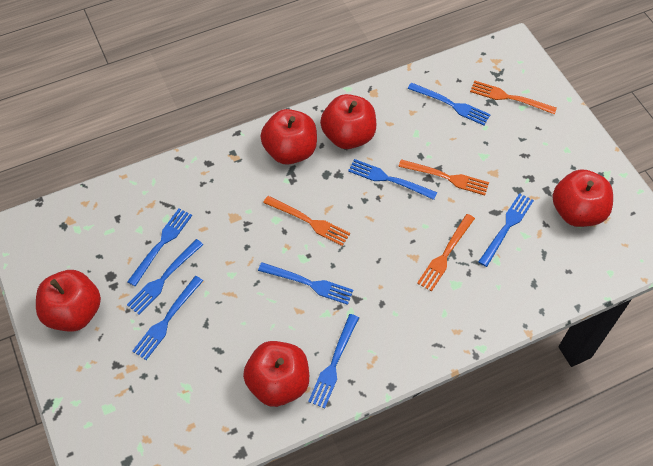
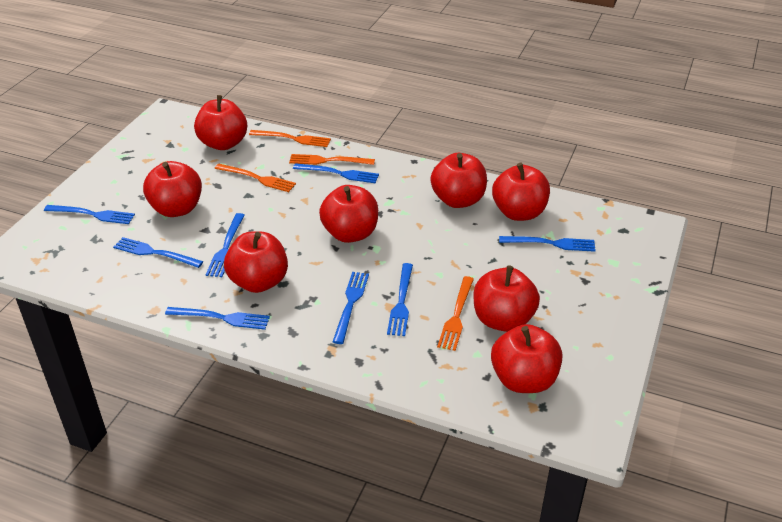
red apple: 5 -> 8

